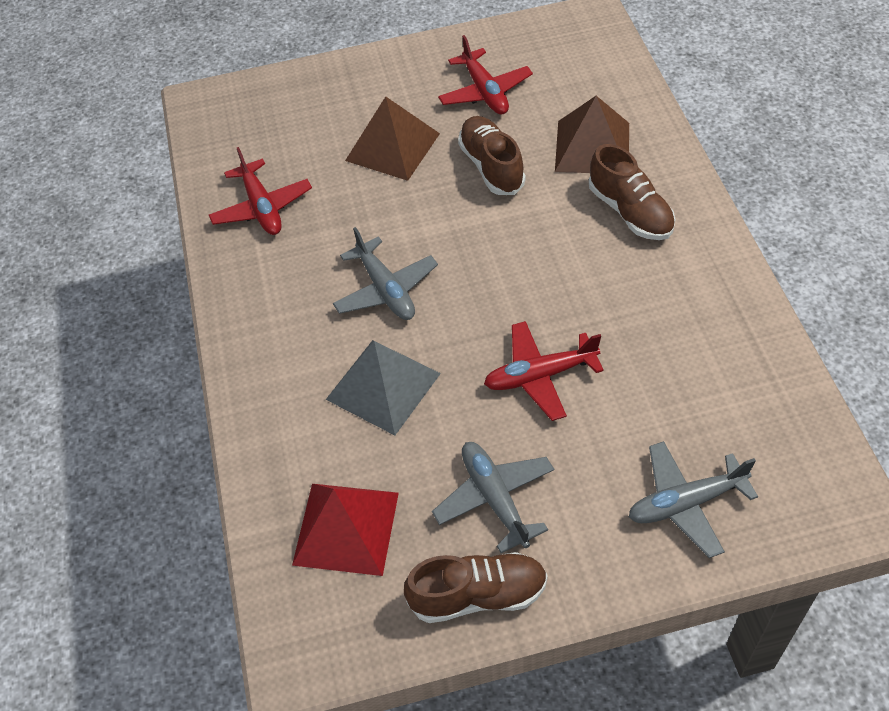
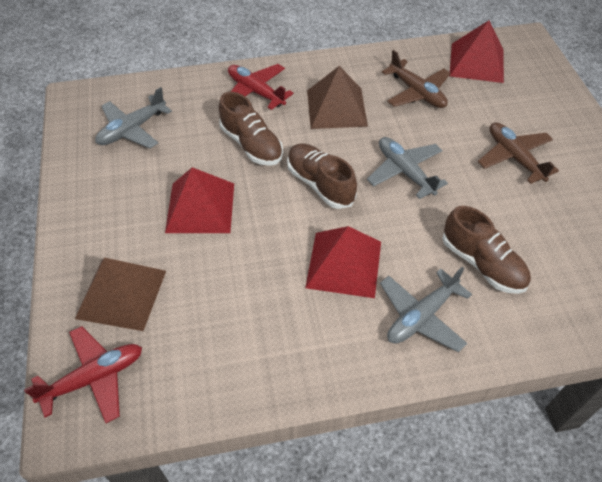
brown plane: 0 -> 2
grey pyramid: 1 -> 0
red plane: 3 -> 2
red pyramid: 1 -> 3

